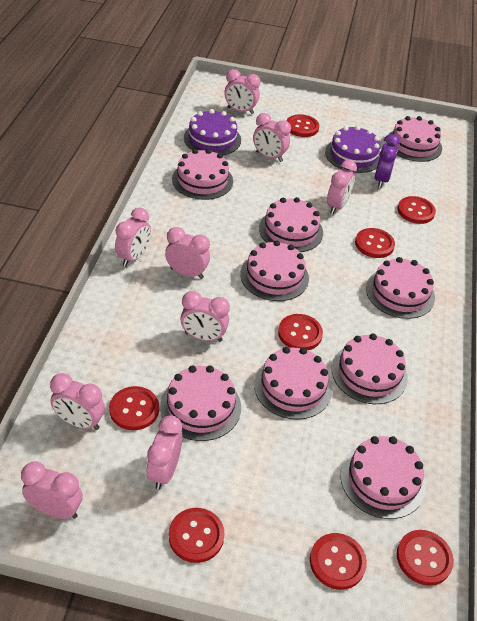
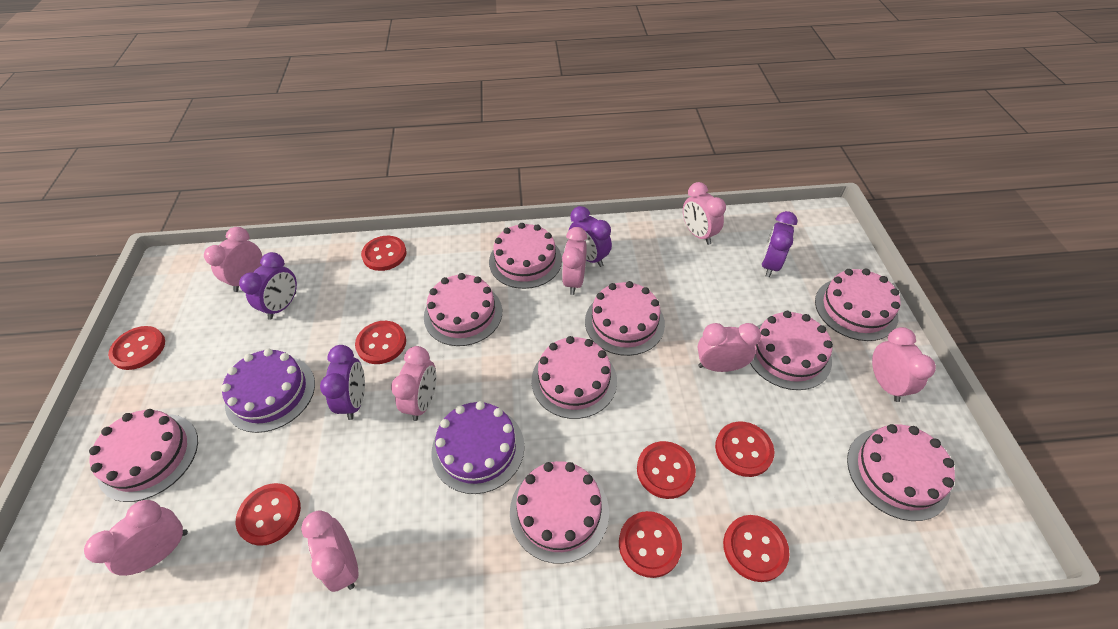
pink clock: 9 -> 8
purple clock: 1 -> 4

